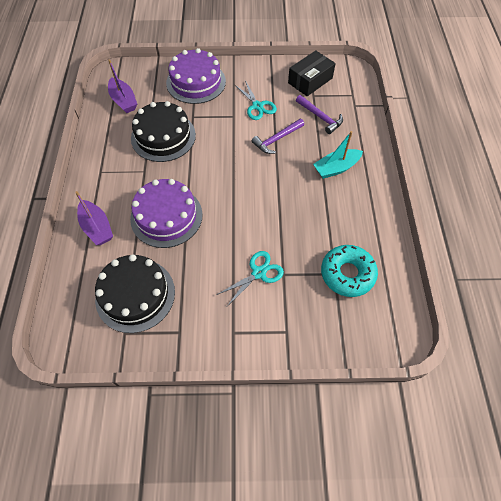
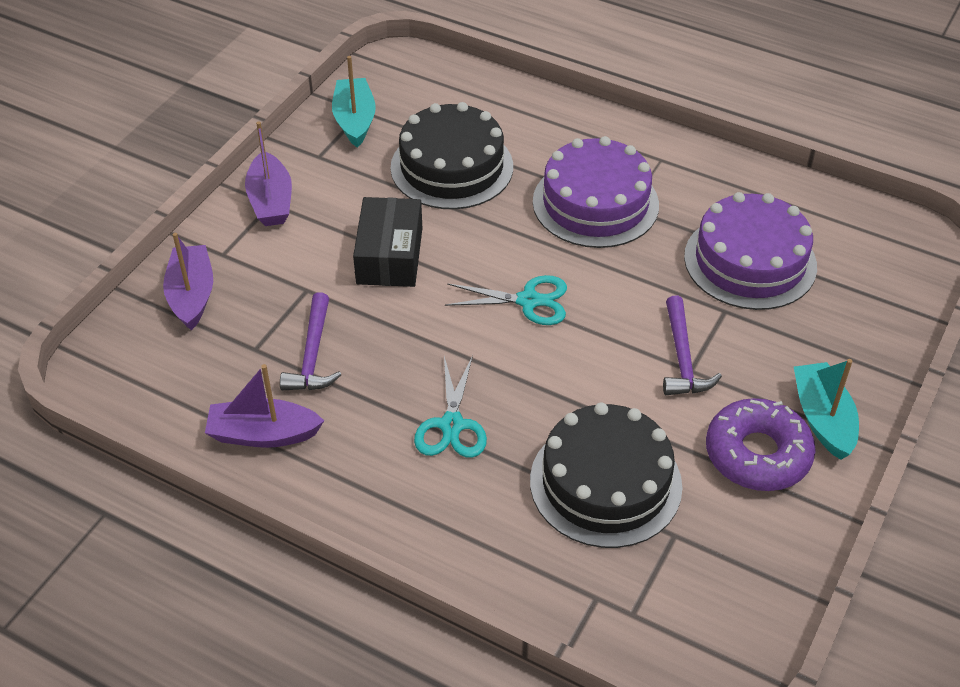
purple boat: 2 -> 3
purple donut: 0 -> 1
turquoise boat: 1 -> 2
turquoise donut: 1 -> 0

